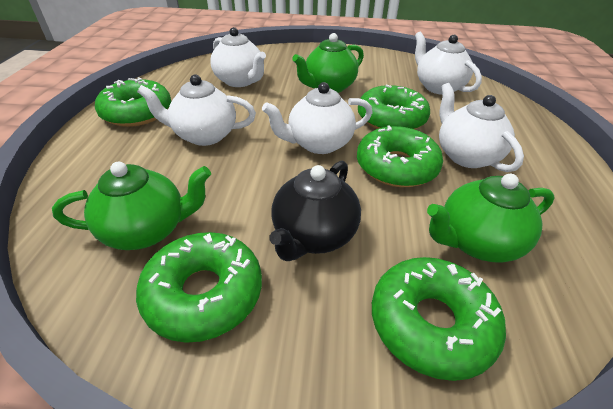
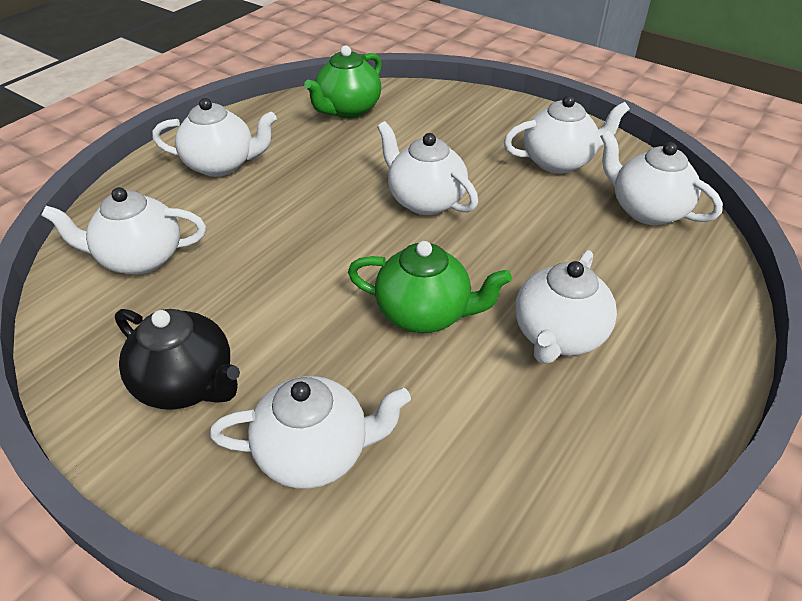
green donut: 5 -> 0
green teapot: 3 -> 2
white teapot: 5 -> 7

